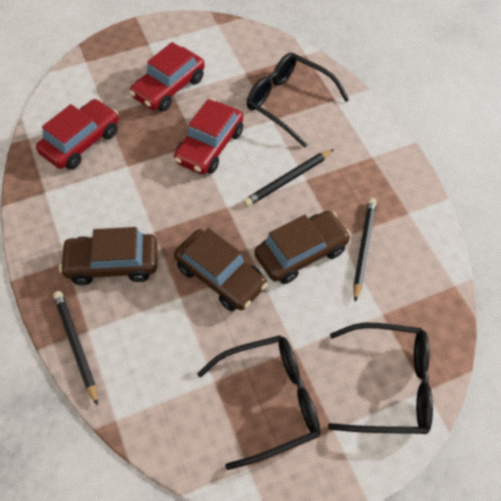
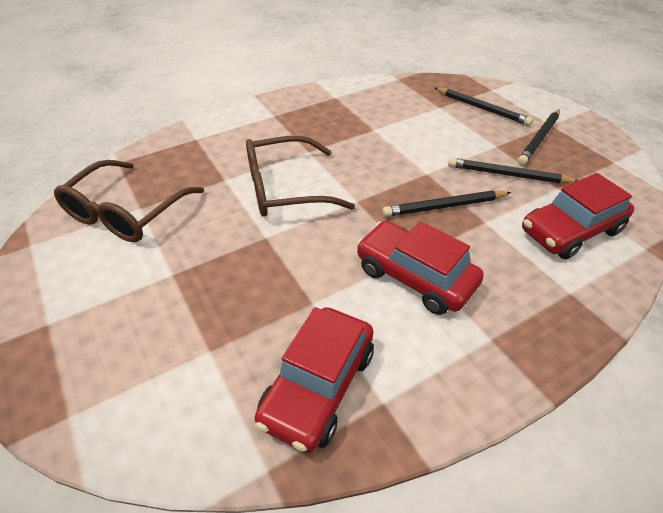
black glasses: 3 -> 0
black pencil: 3 -> 4
brown car: 3 -> 0
brown glasses: 0 -> 2

